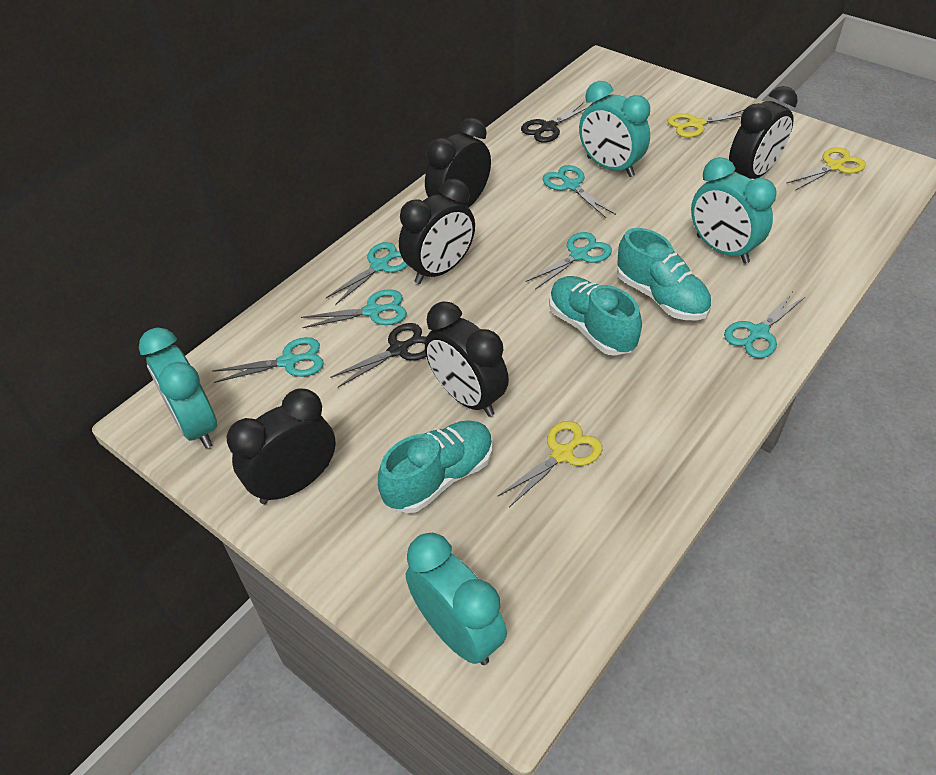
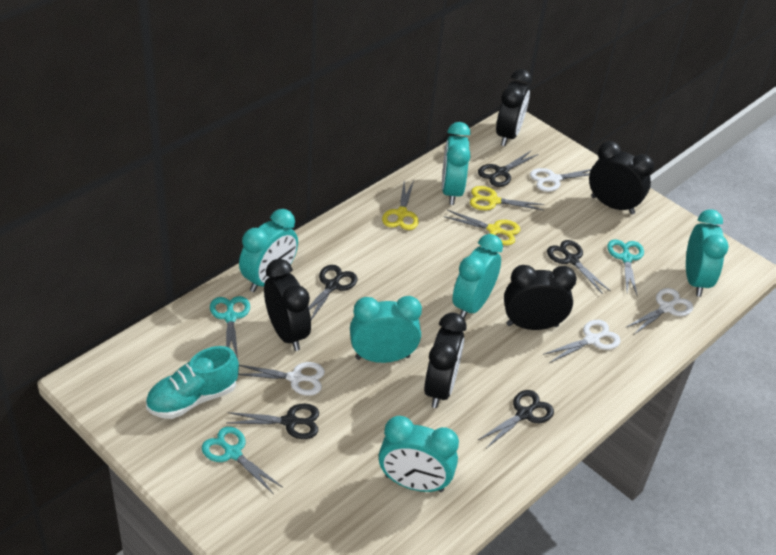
black scissors: 2 -> 5
turquoise clock: 4 -> 6
turquoise scissors: 6 -> 3
turquoise shoe: 3 -> 1
white scissors: 0 -> 4

